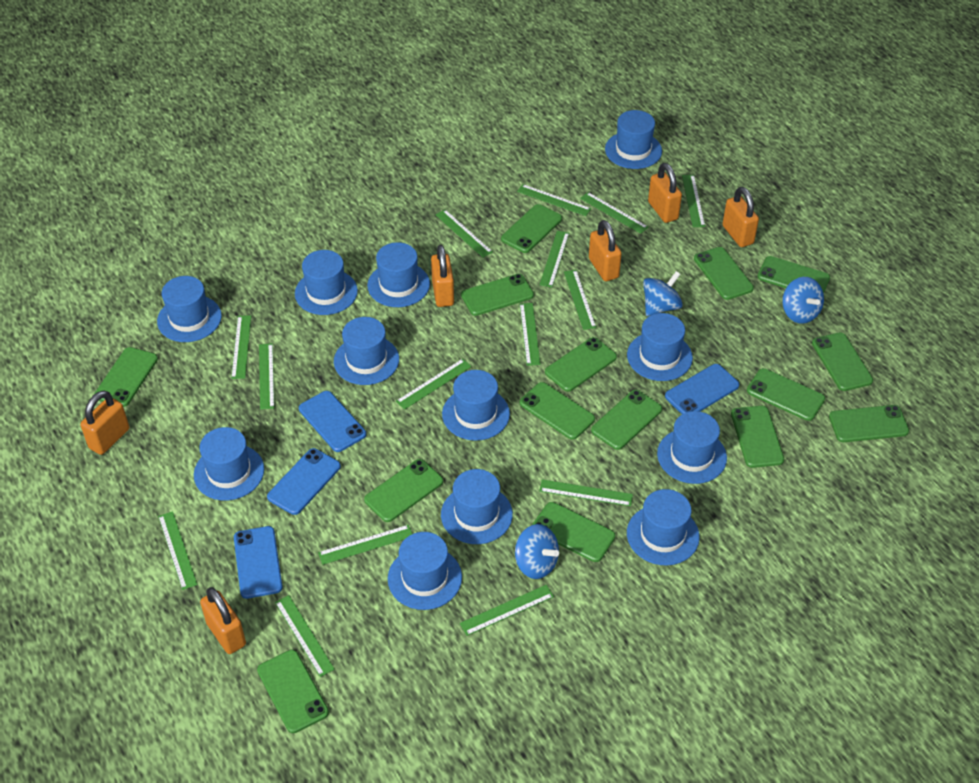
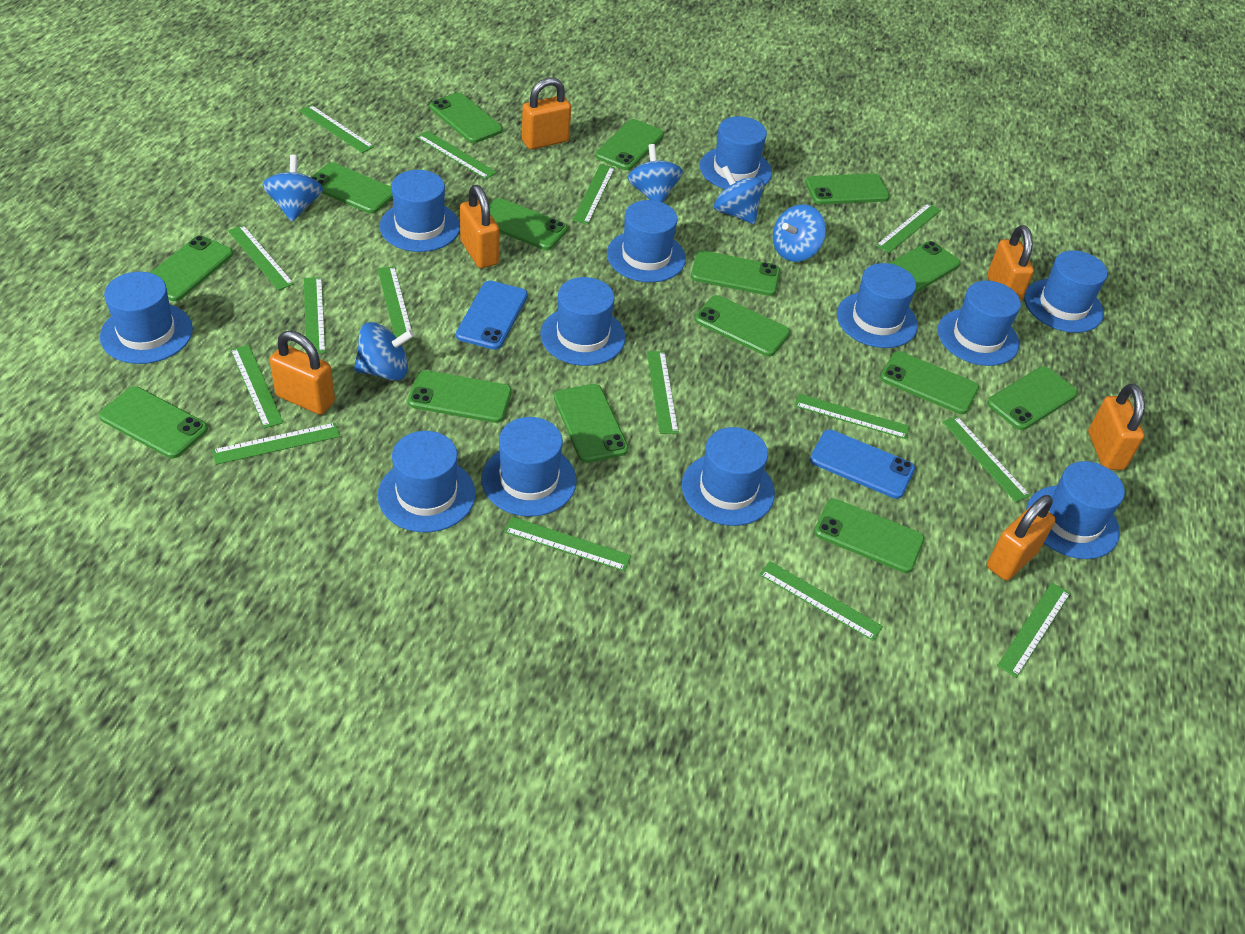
blue phone: 4 -> 2
blue spinning top: 3 -> 5

